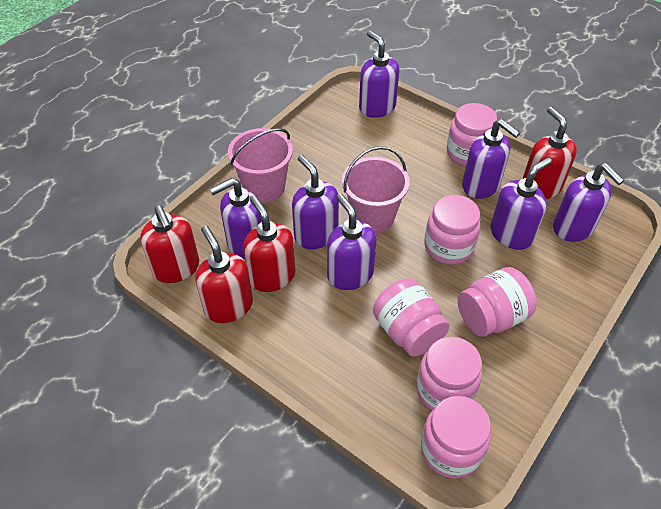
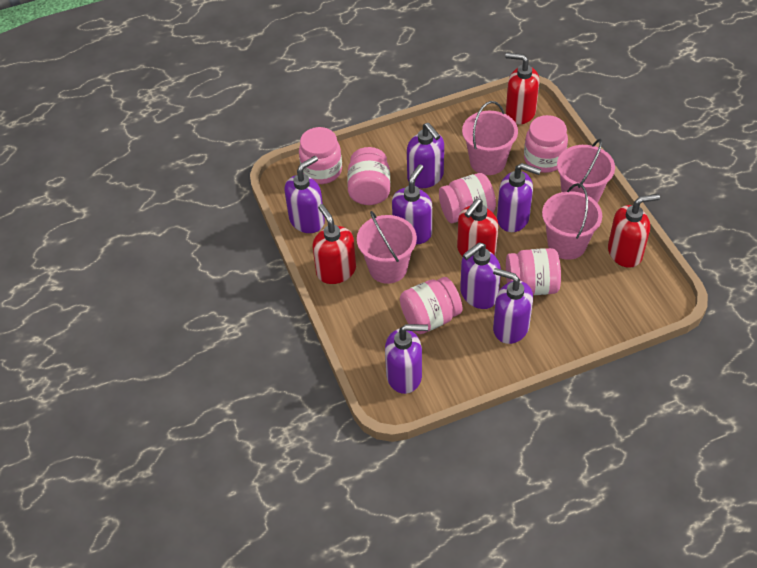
pink bucket: 2 -> 4

